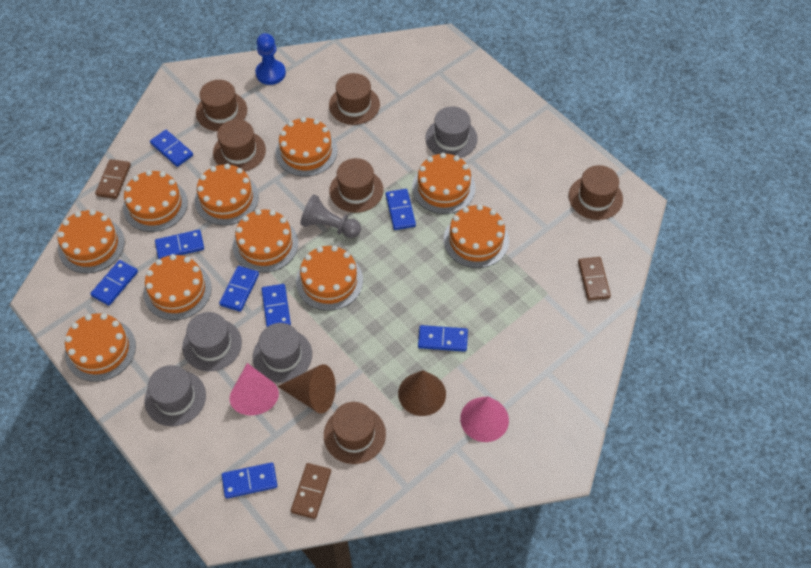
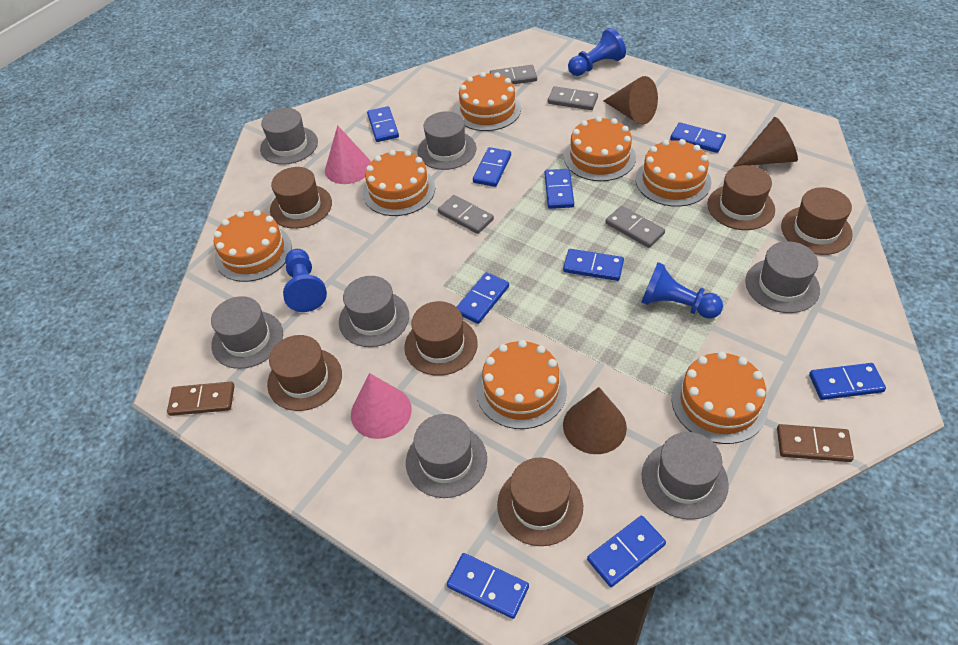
blue domino: 8 -> 9
blue pawn: 1 -> 3
brown cone: 2 -> 3
brown domino: 3 -> 2
grey domino: 0 -> 4
grey hat: 4 -> 7
grey pawn: 1 -> 0
orange cake: 10 -> 7

